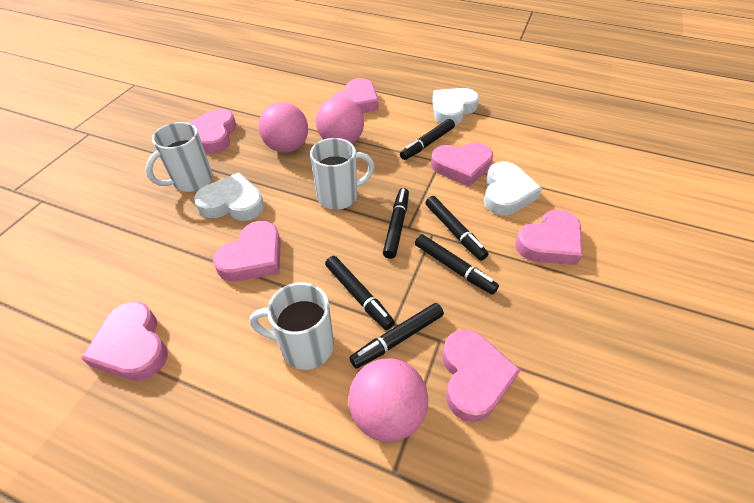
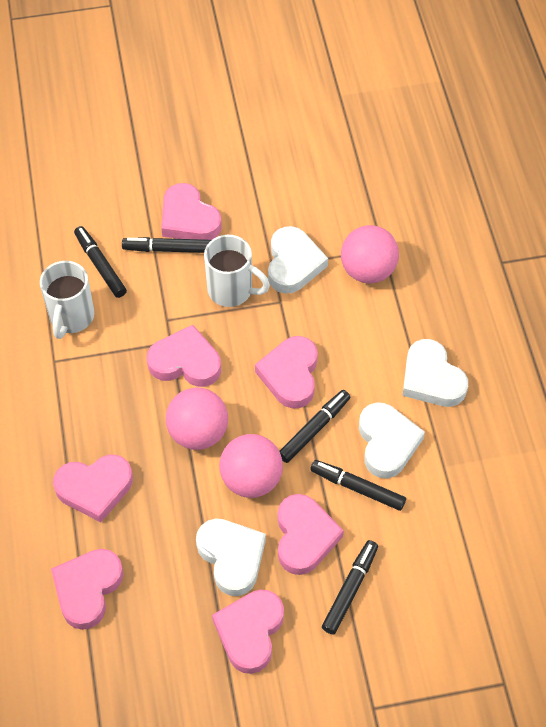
black marker: 6 -> 5
white heart: 3 -> 4
white mug: 3 -> 2

